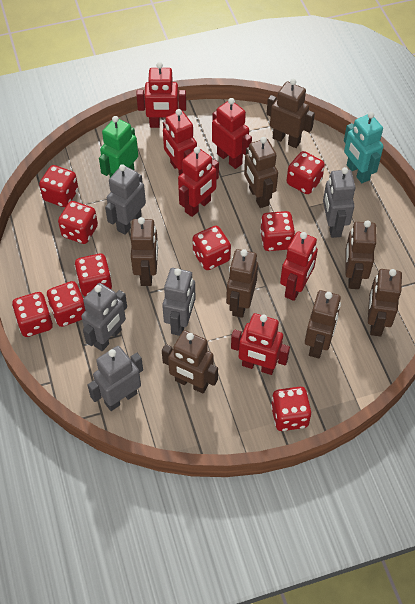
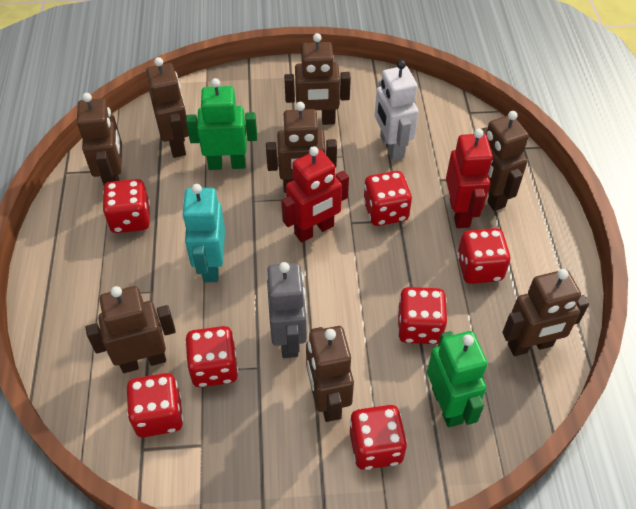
green robot: 1 -> 2
grey robot: 5 -> 1
red dice: 9 -> 7
red robot: 6 -> 2
white robot: 0 -> 1

